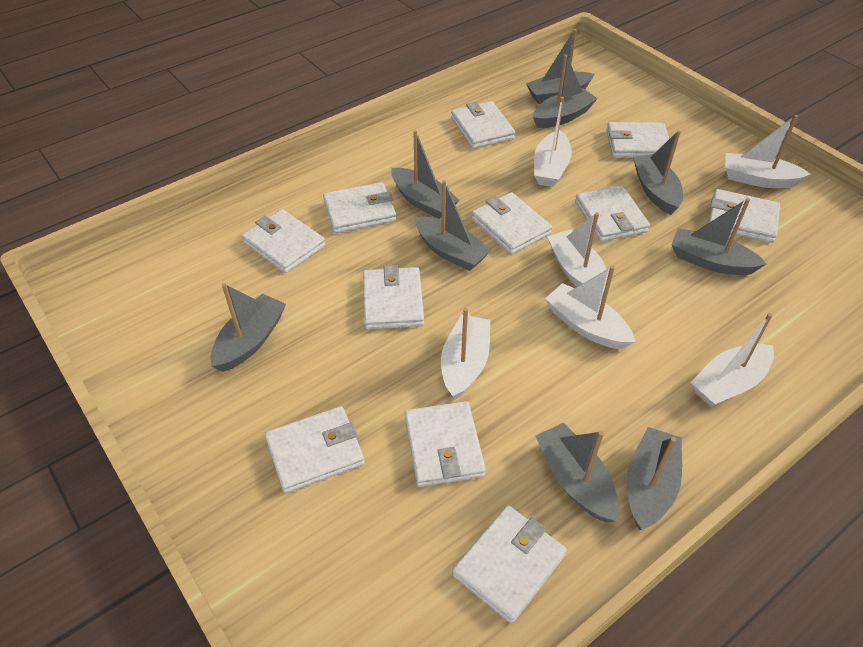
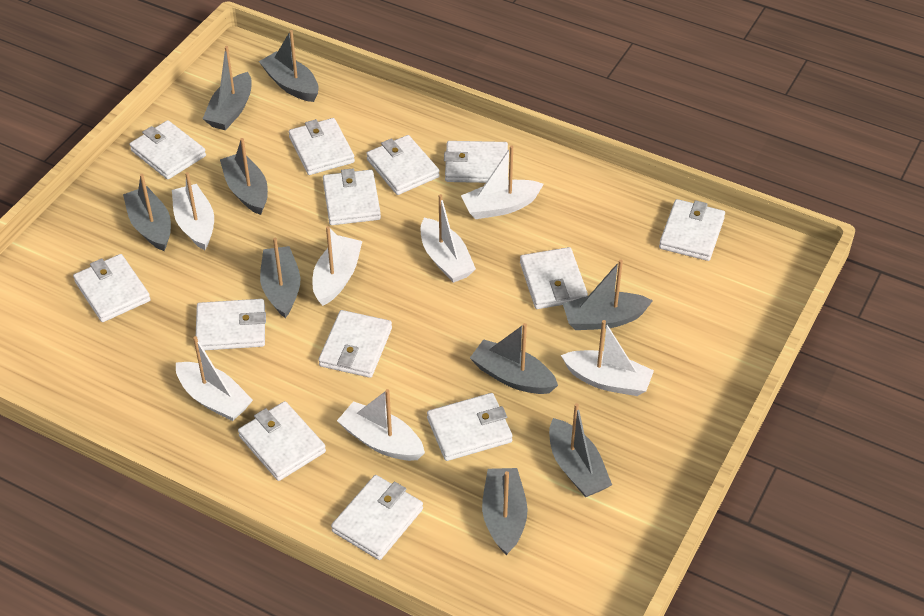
white boat: 6 -> 7
white wallet: 11 -> 13

